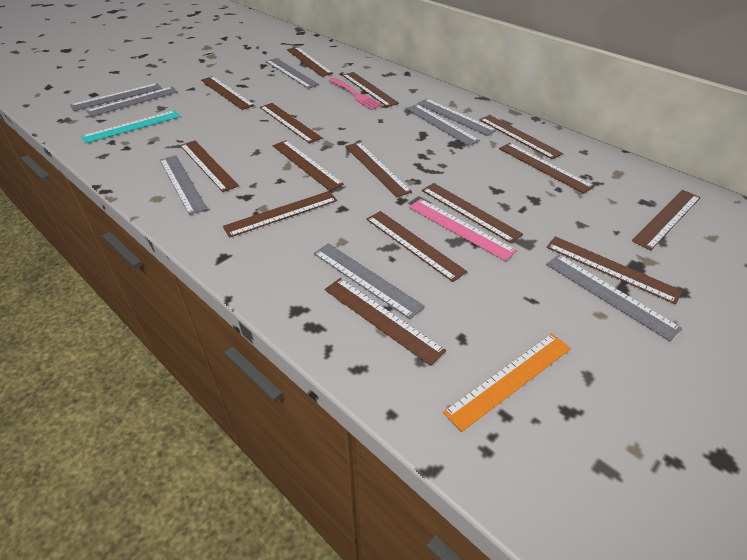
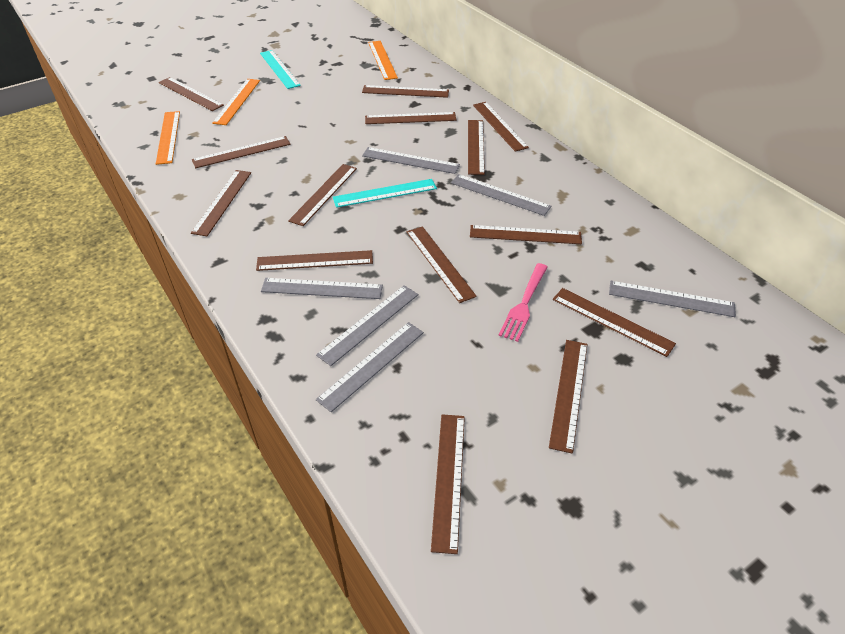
brown ruler: 15 -> 14
grey ruler: 8 -> 6
orange ruler: 1 -> 3
pink ruler: 1 -> 0
turquoise ruler: 1 -> 2

